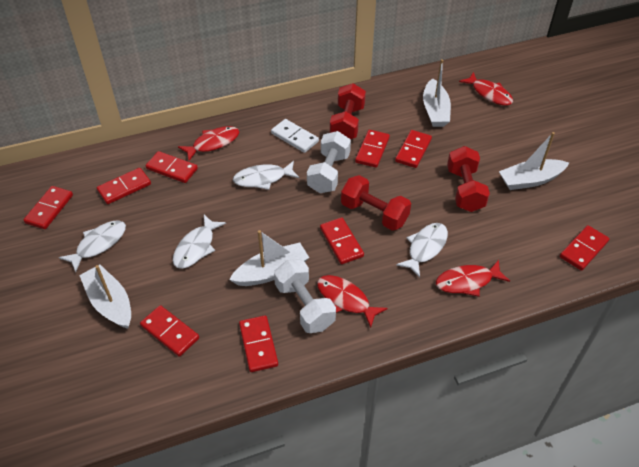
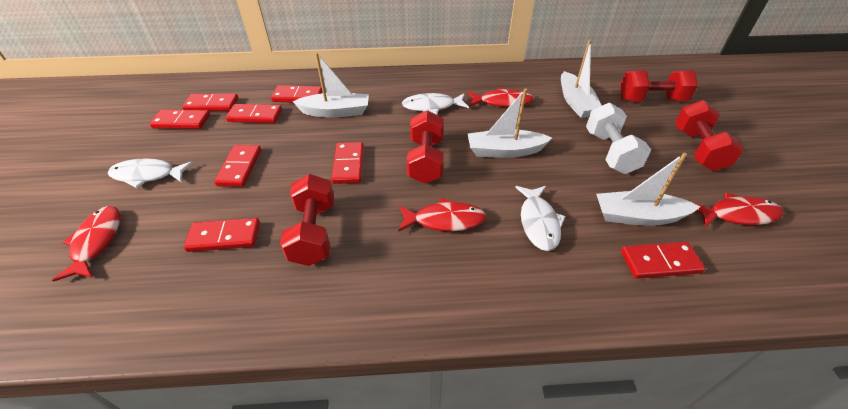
red domino: 9 -> 8
red dumbbell: 3 -> 4
white domino: 1 -> 0
white dumbbell: 2 -> 1
white fish: 4 -> 3

